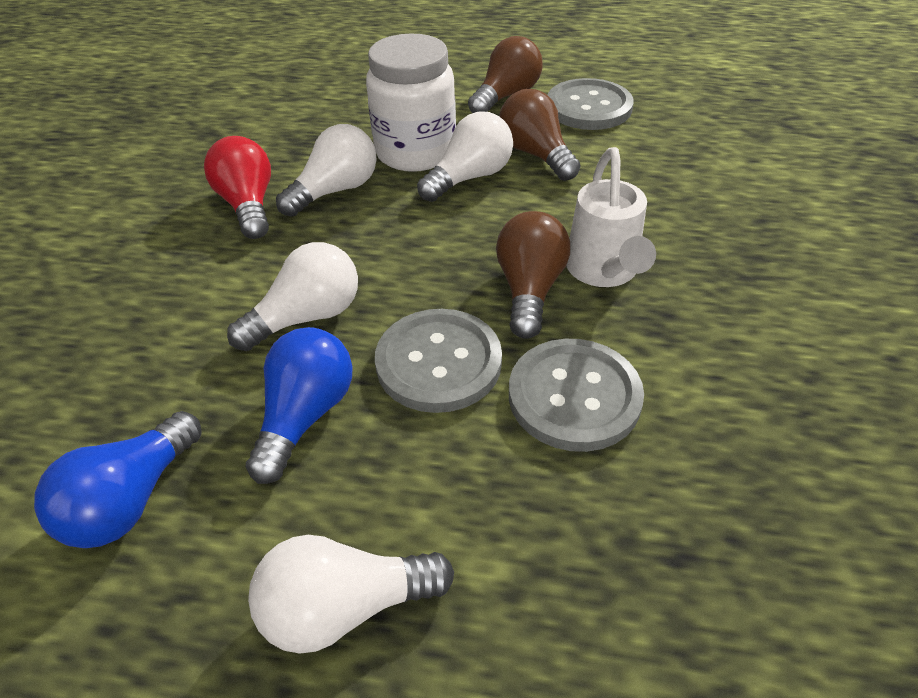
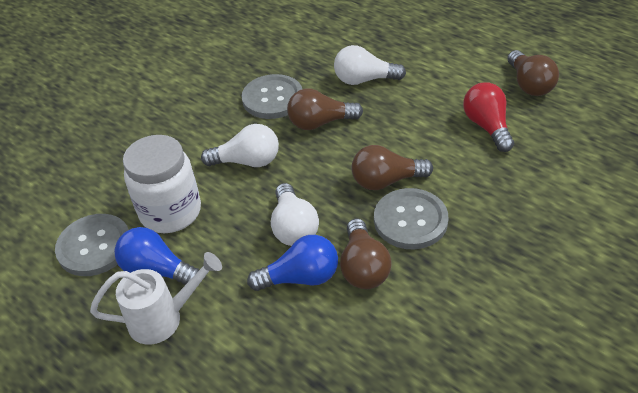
brown light bulb: 3 -> 4
white light bulb: 4 -> 3

